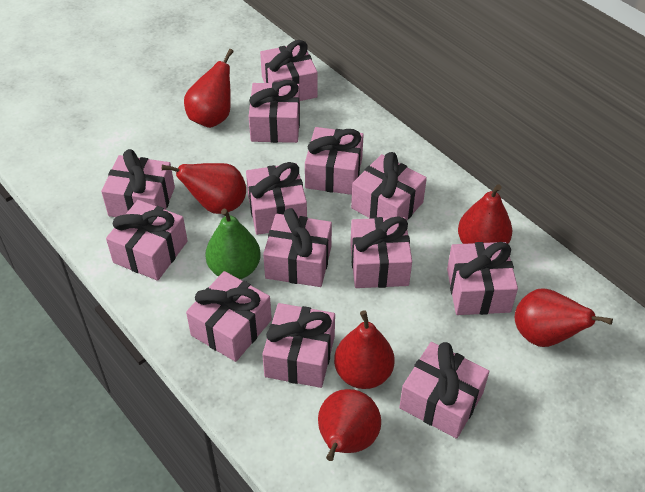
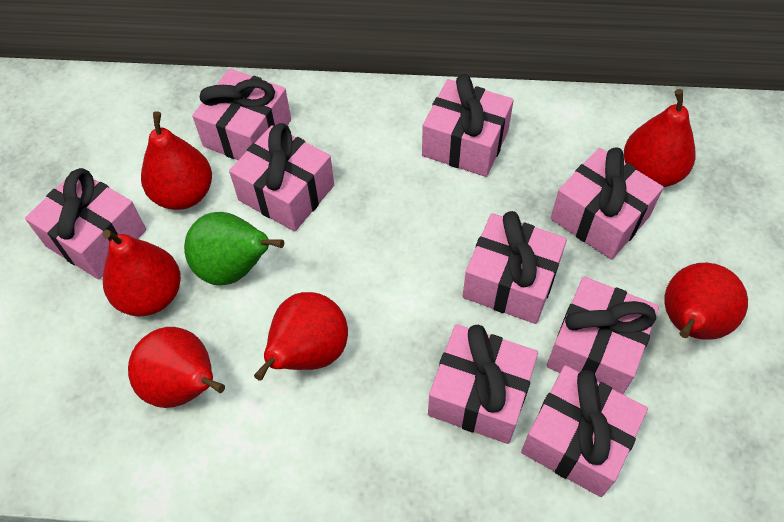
pink gift: 13 -> 9

